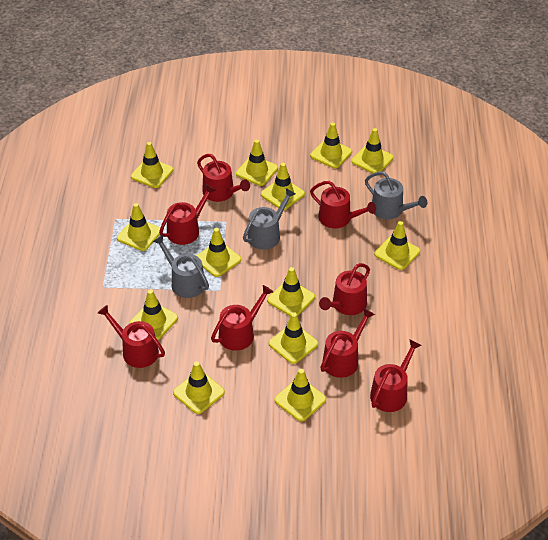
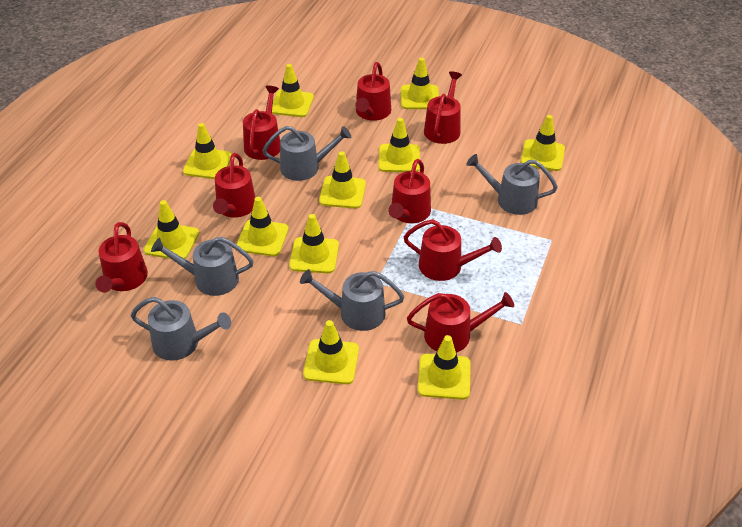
grey watering can: 3 -> 5
yellow traffic cone: 13 -> 11

